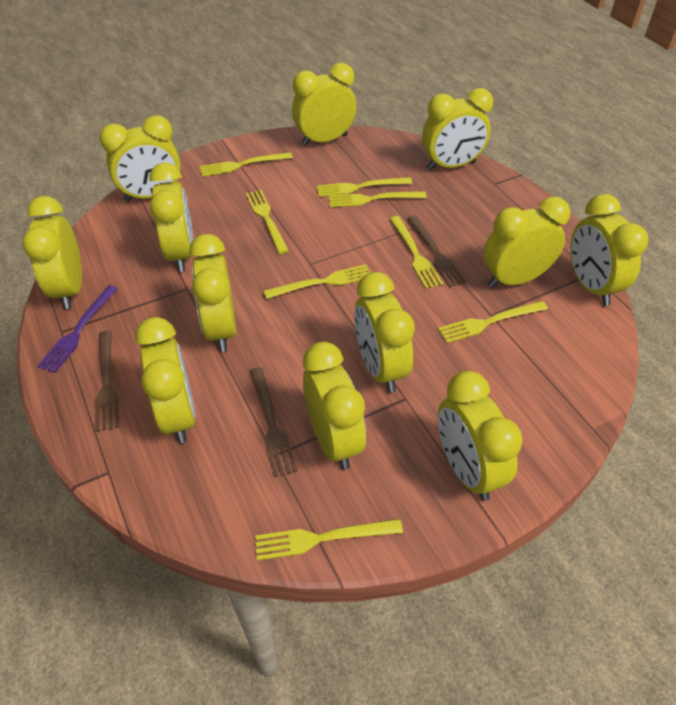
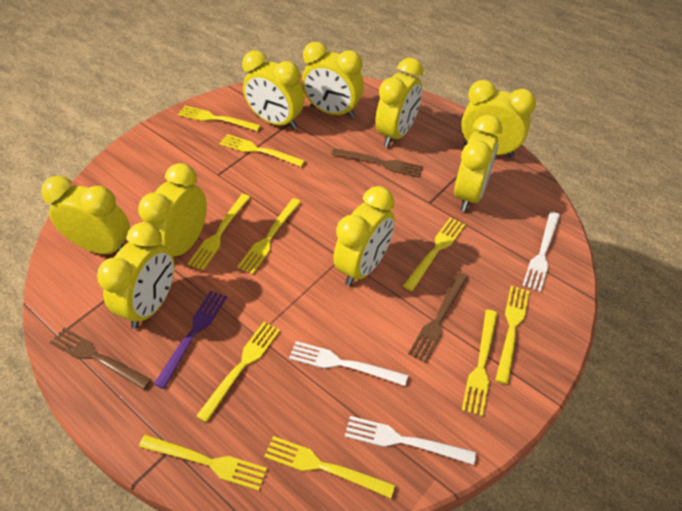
white fork: 0 -> 3
yellow clock: 12 -> 9
yellow fork: 8 -> 10

